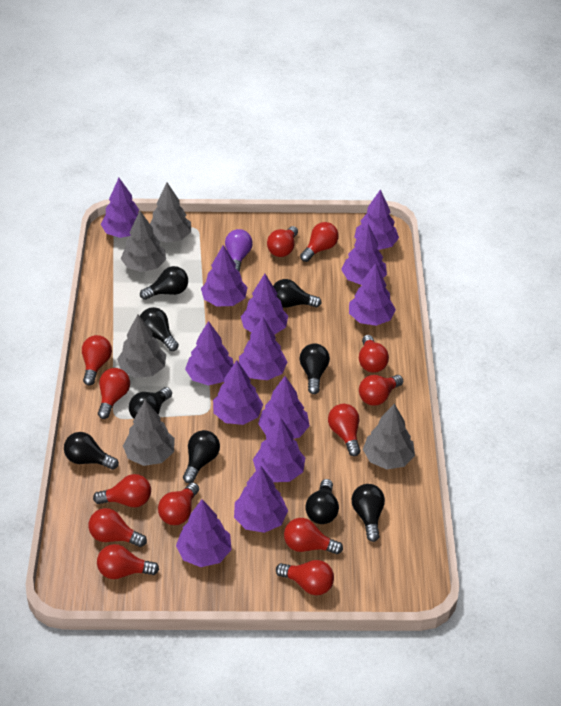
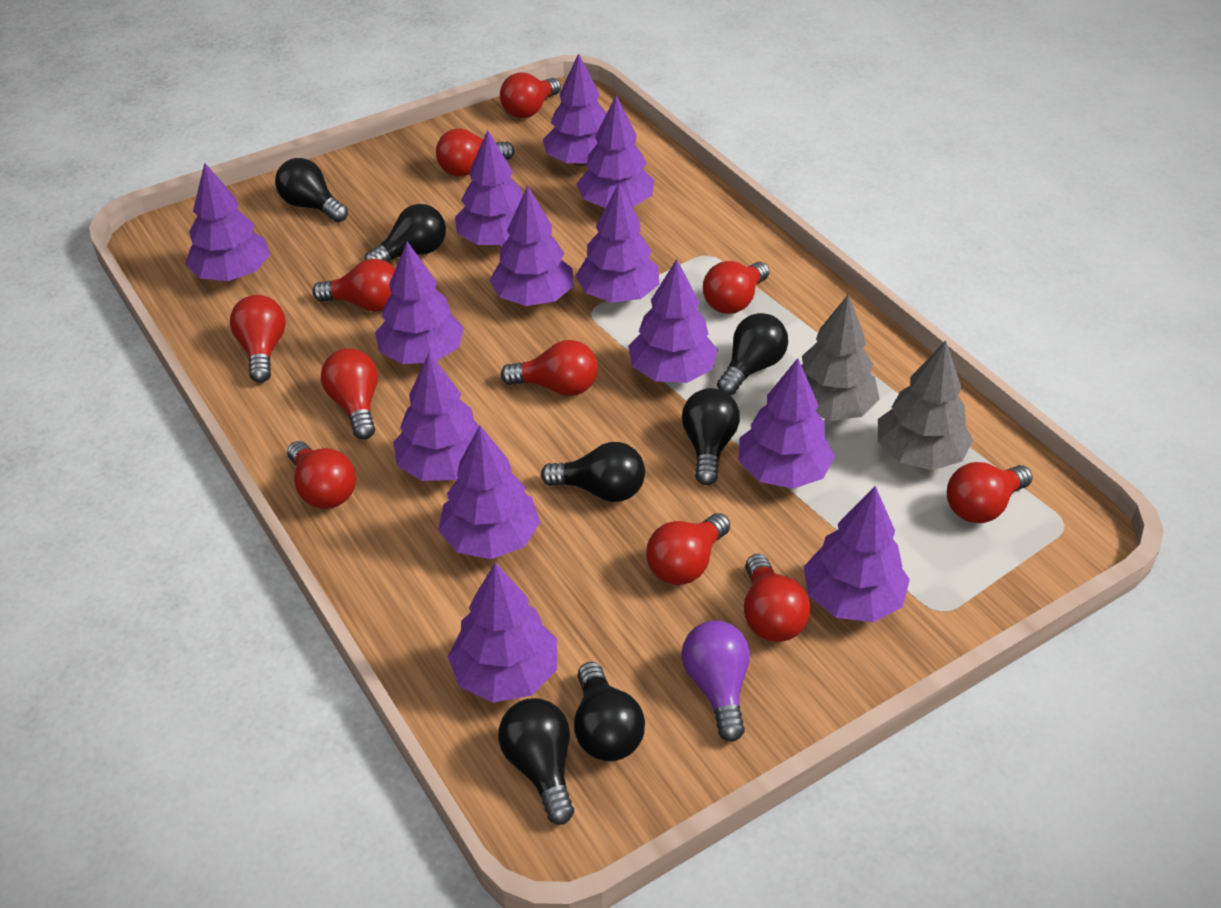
black light bulb: 9 -> 7
grey tree: 5 -> 2
red light bulb: 13 -> 11

